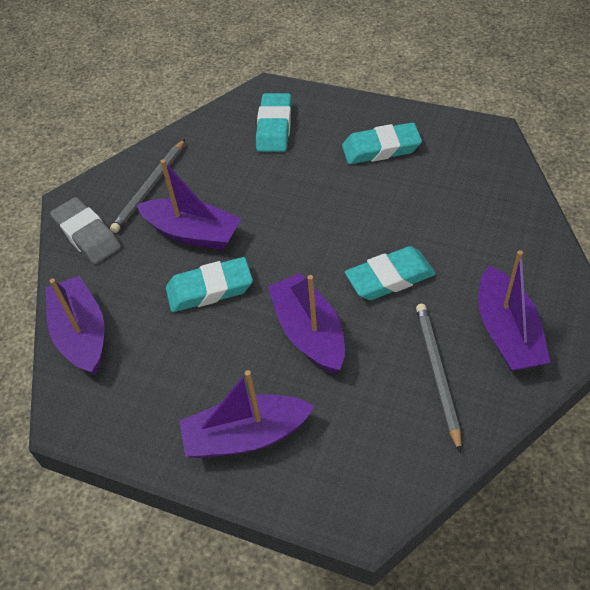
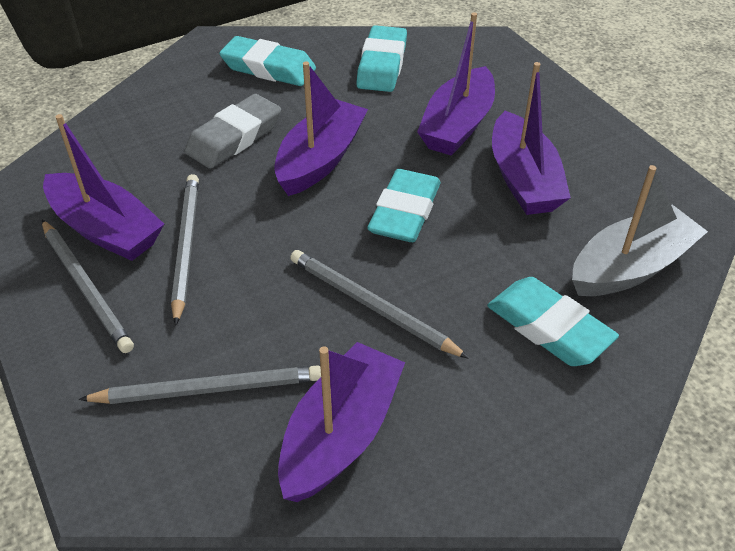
grey boat: 0 -> 1
grey pencil: 2 -> 4

